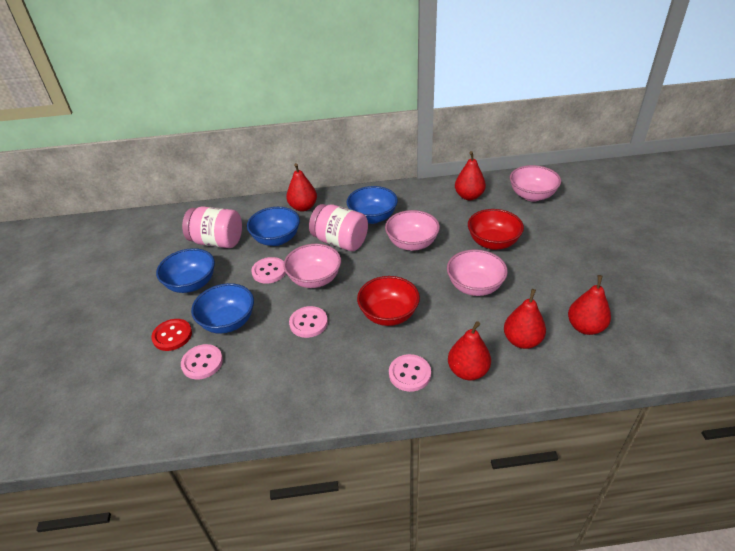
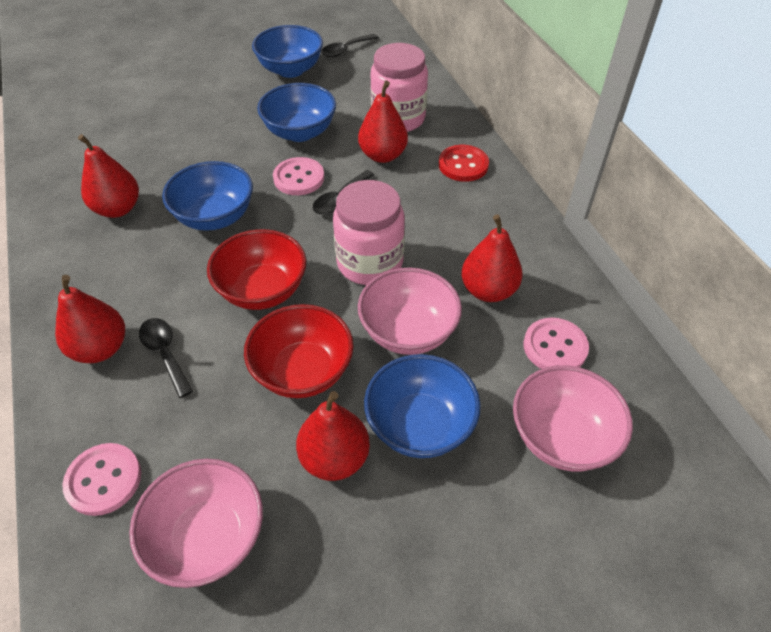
black spoon: 0 -> 3
pink bowl: 4 -> 3
pink button: 4 -> 3

